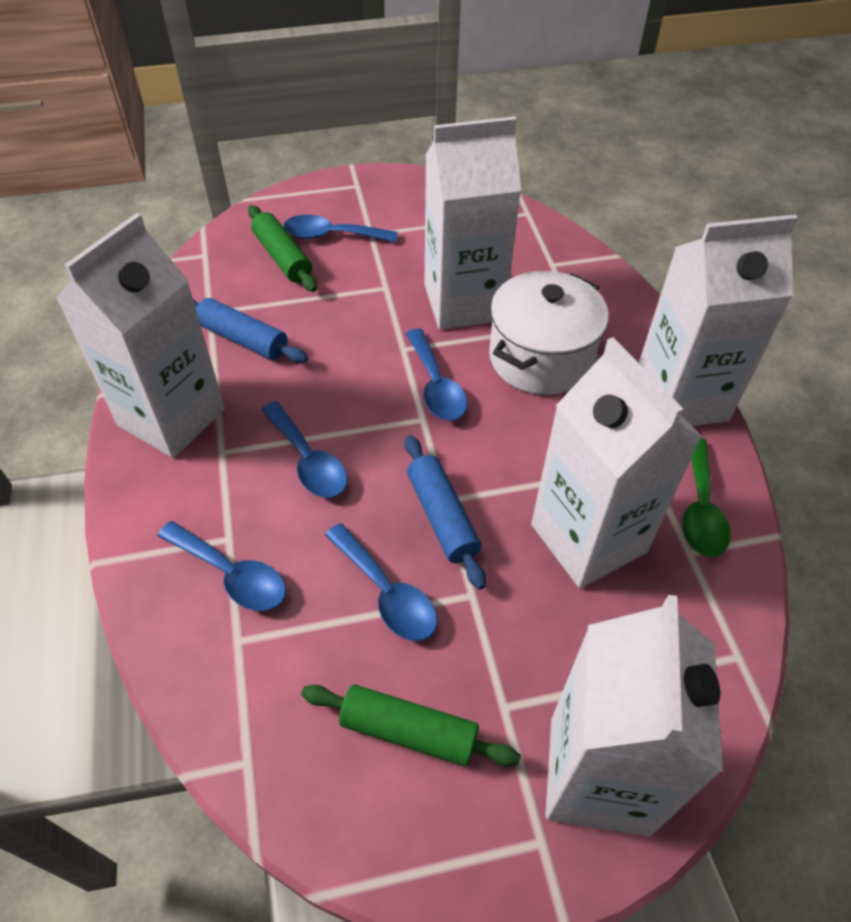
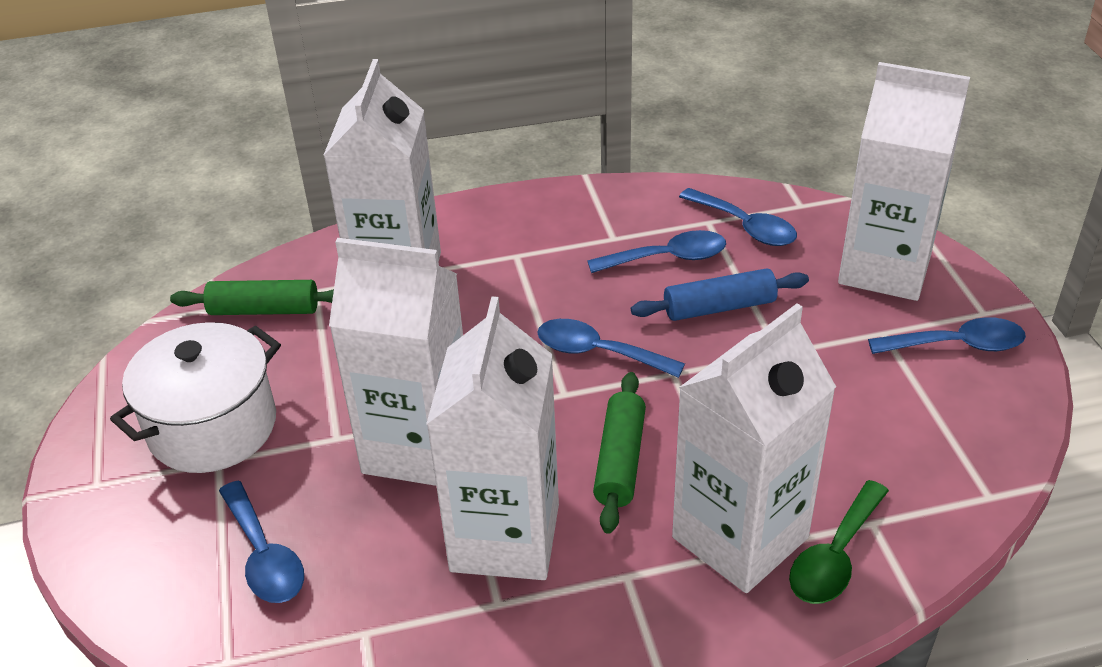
blue rolling pin: 2 -> 1

